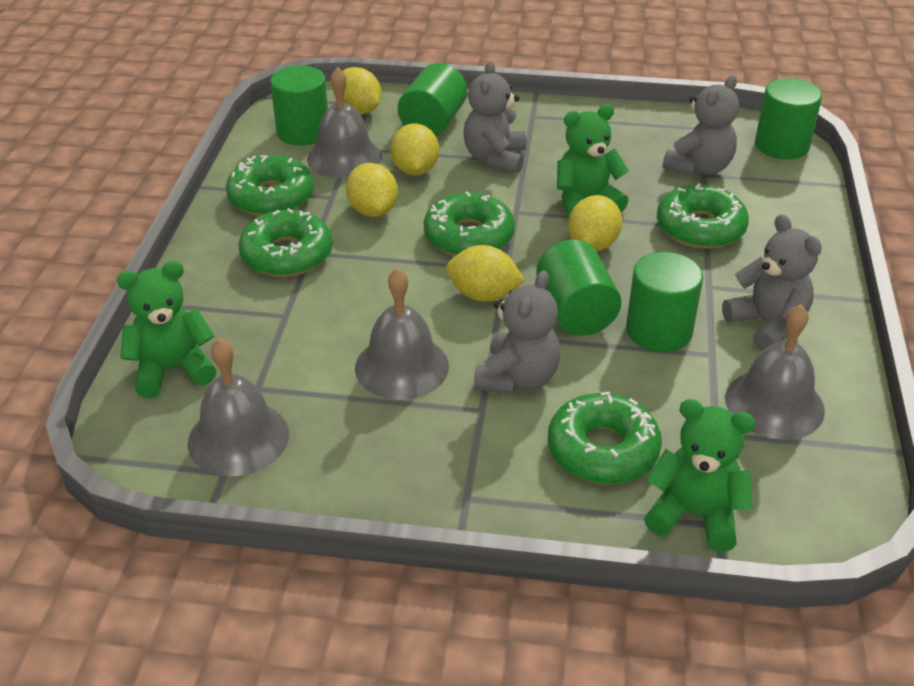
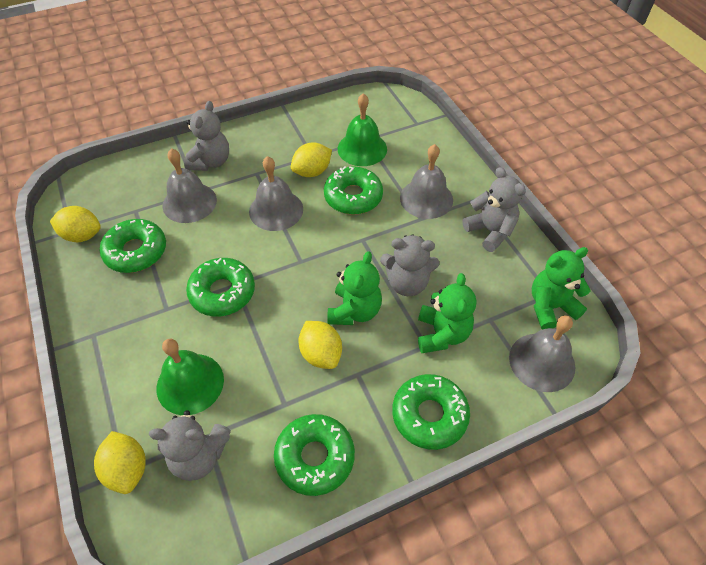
green bell: 0 -> 2
green cylinder: 5 -> 0
yellow lemon: 5 -> 4

